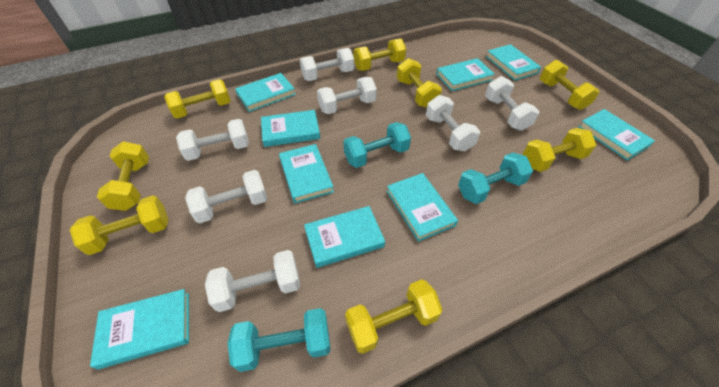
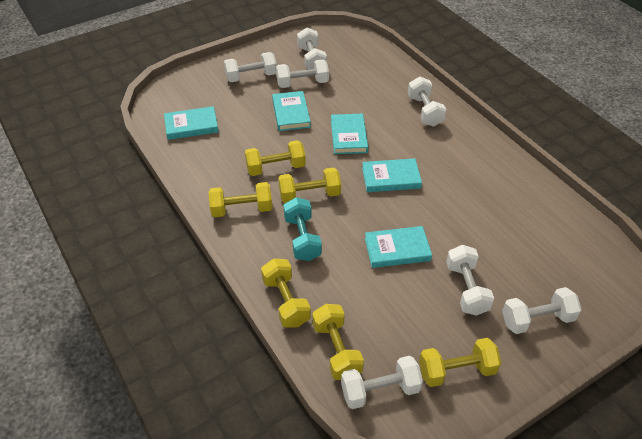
turquoise book: 9 -> 5
turquoise dumbbell: 3 -> 1
yellow dumbbell: 8 -> 6

